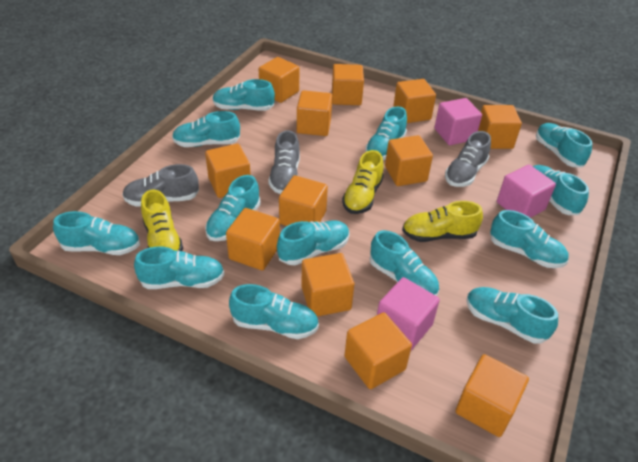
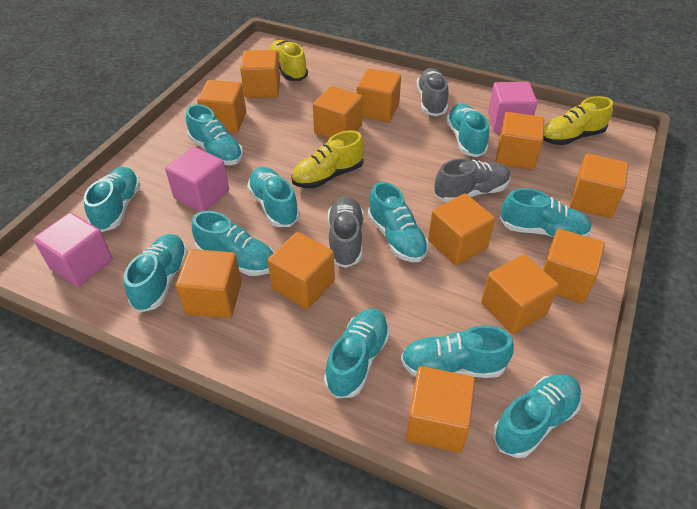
turquoise shoe: 13 -> 11

